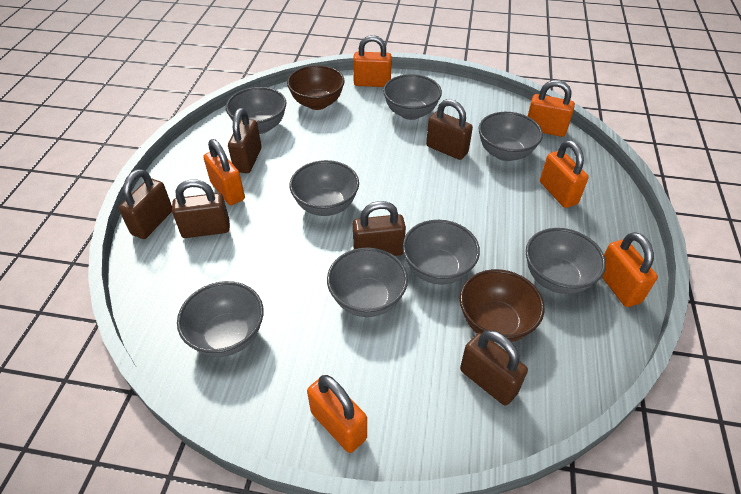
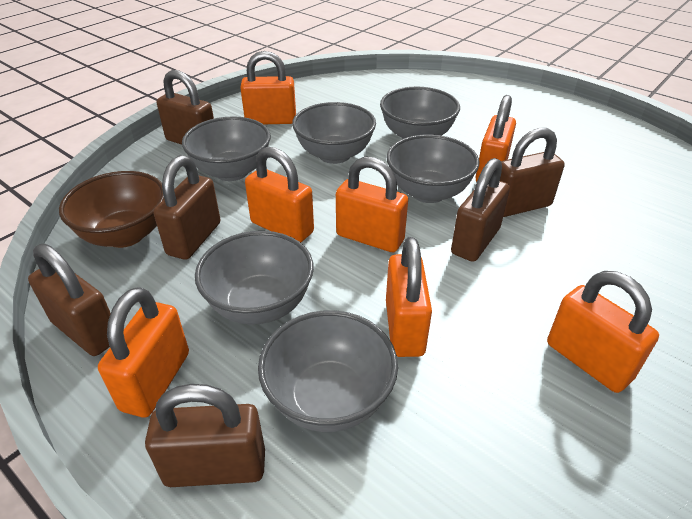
brown bowl: 2 -> 1
grey bowl: 8 -> 6
orange padlock: 6 -> 7

